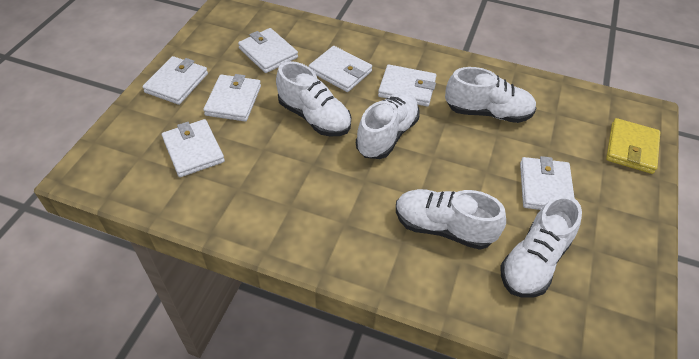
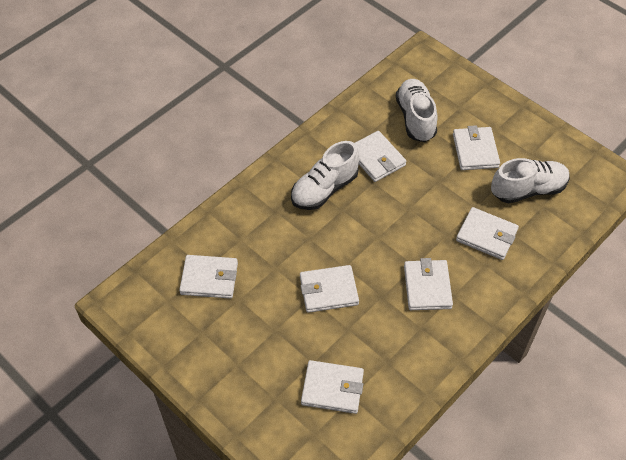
white shoe: 5 -> 3
yellow wallet: 1 -> 0

